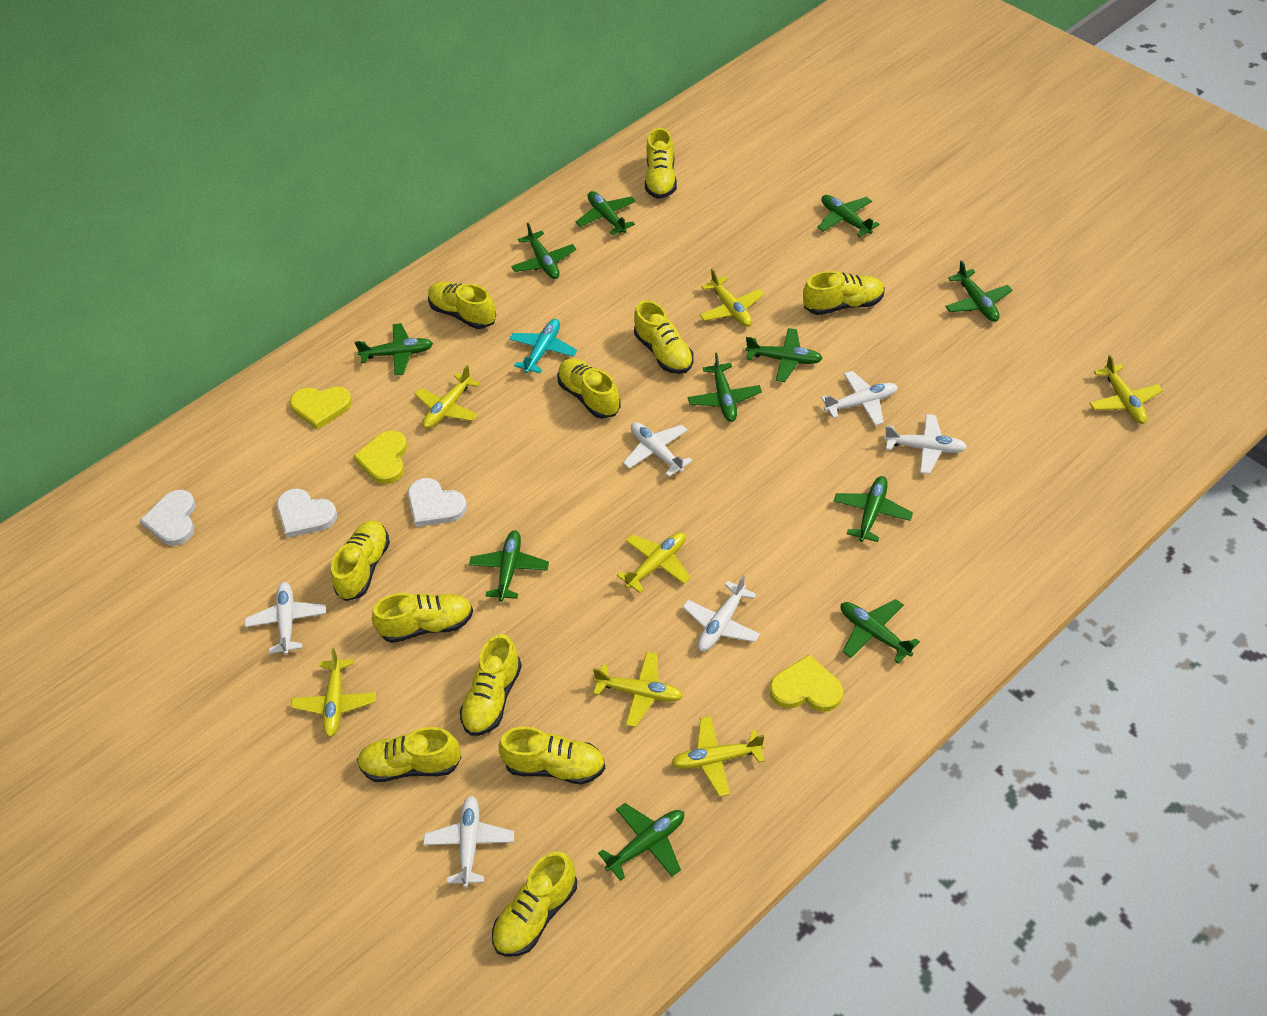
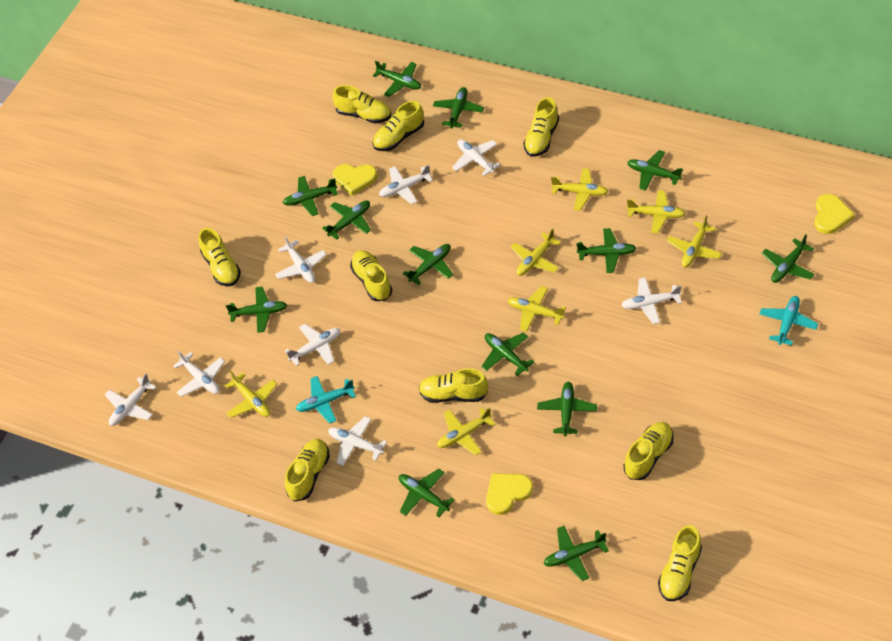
green plane: 11 -> 13
turquoise plane: 1 -> 2
white heart: 3 -> 0
white plane: 6 -> 8
yellow shoe: 11 -> 9

